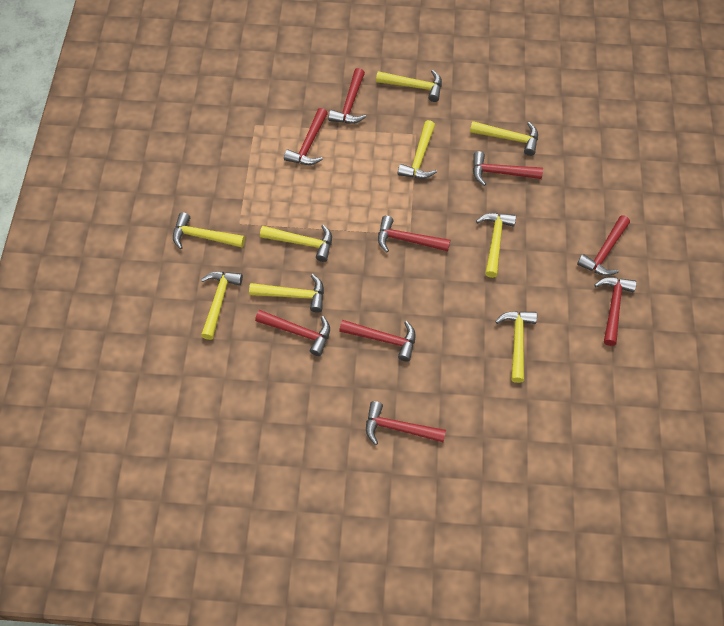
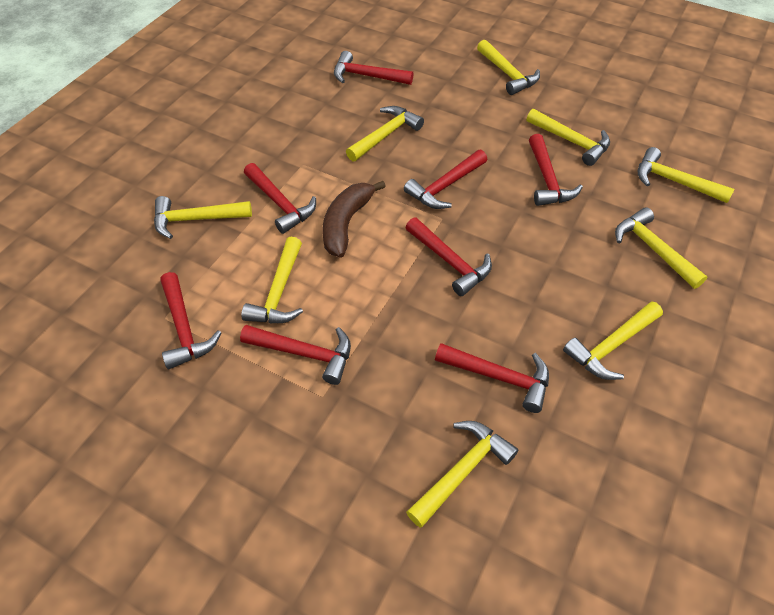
brown banana: 0 -> 1
red hammer: 9 -> 8

